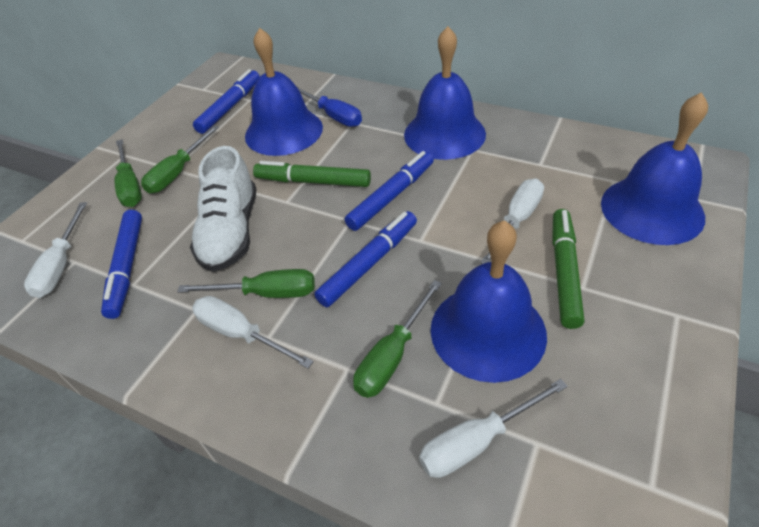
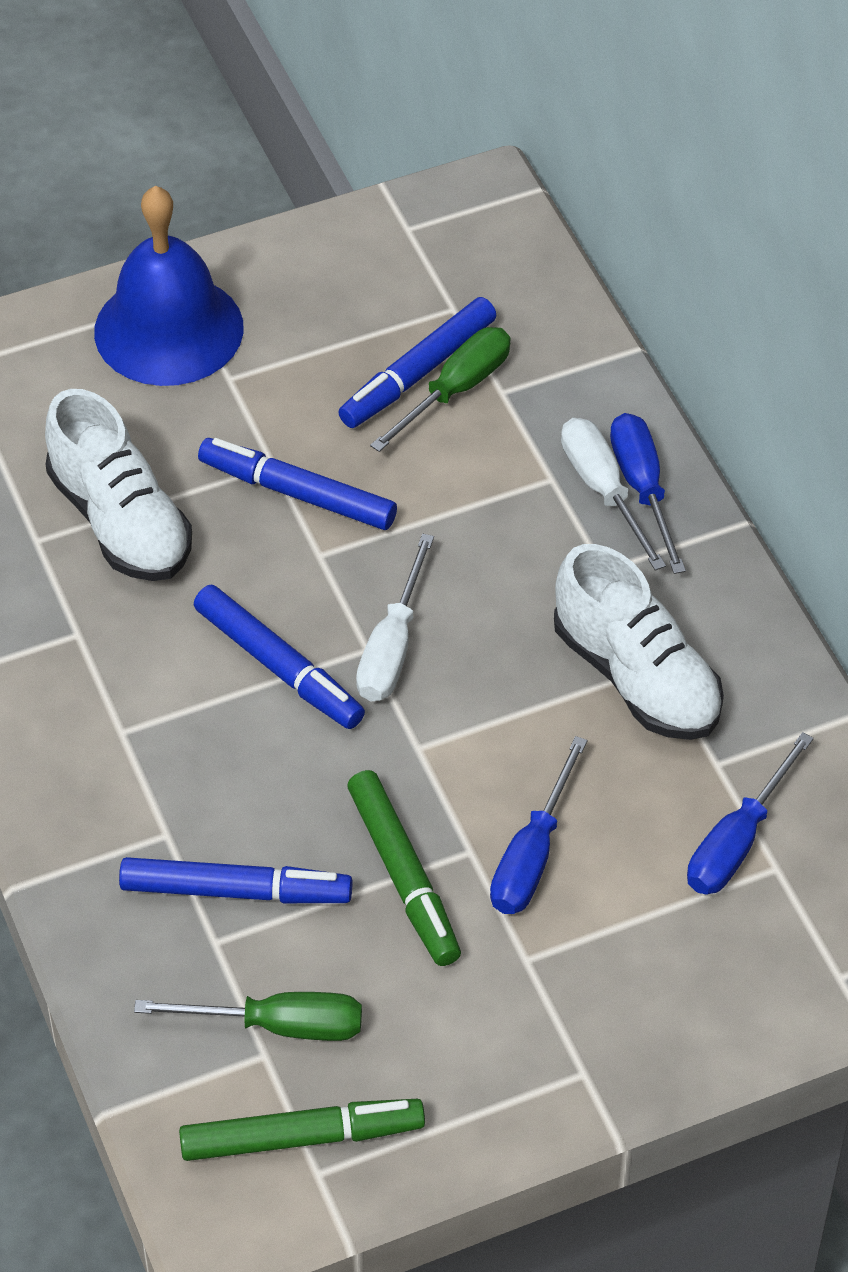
blue bell: 4 -> 1
blue screwdriver: 1 -> 3
green screwdriver: 4 -> 2
white screwdriver: 4 -> 2
white shoe: 1 -> 2

